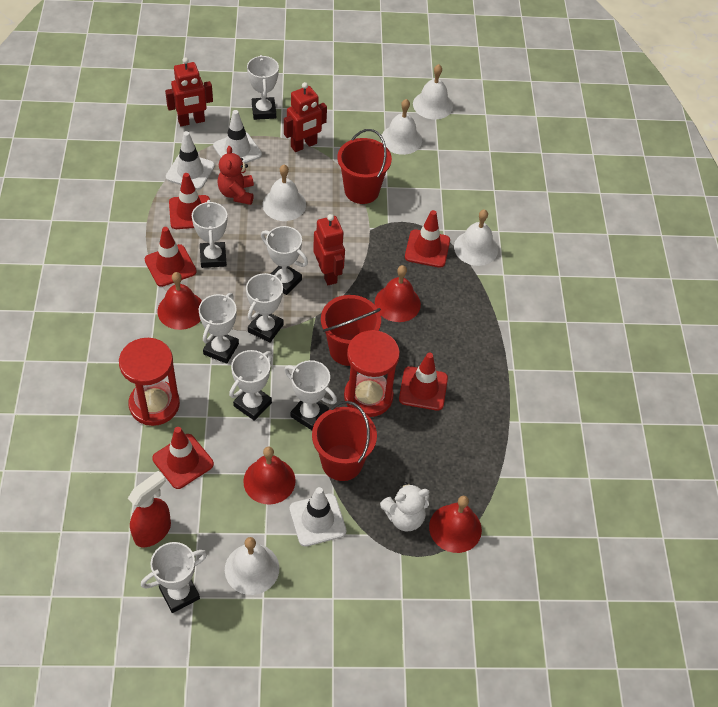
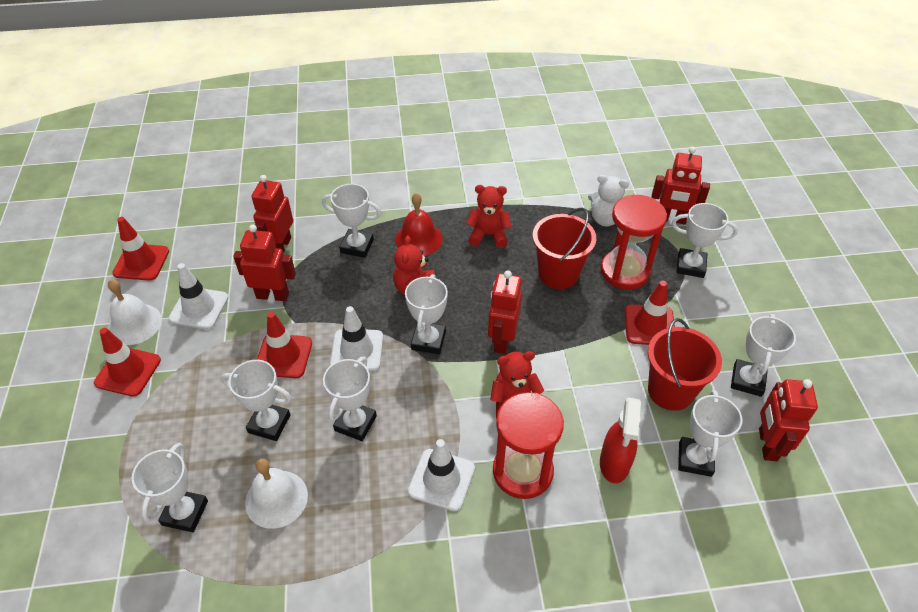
red bell: 4 -> 1
red bucket: 3 -> 2
red robot: 3 -> 5
red teddy bear: 1 -> 3
red traffic cone: 5 -> 4
white bell: 5 -> 2

